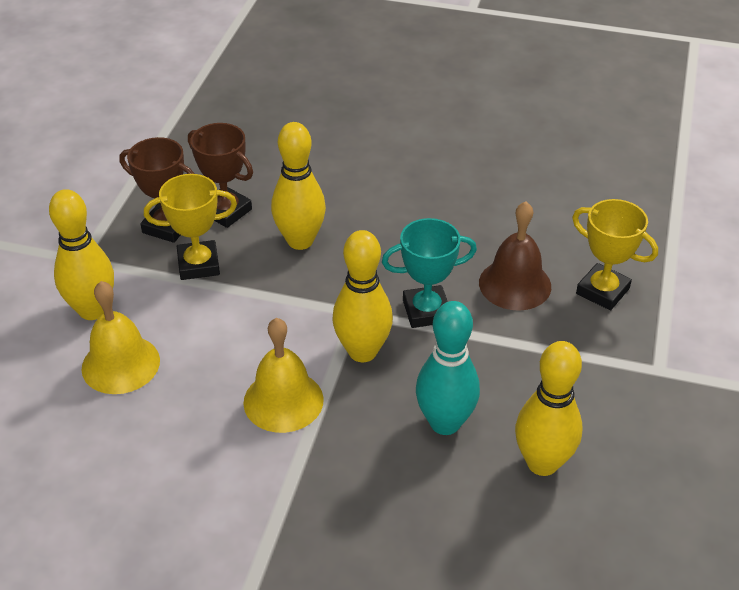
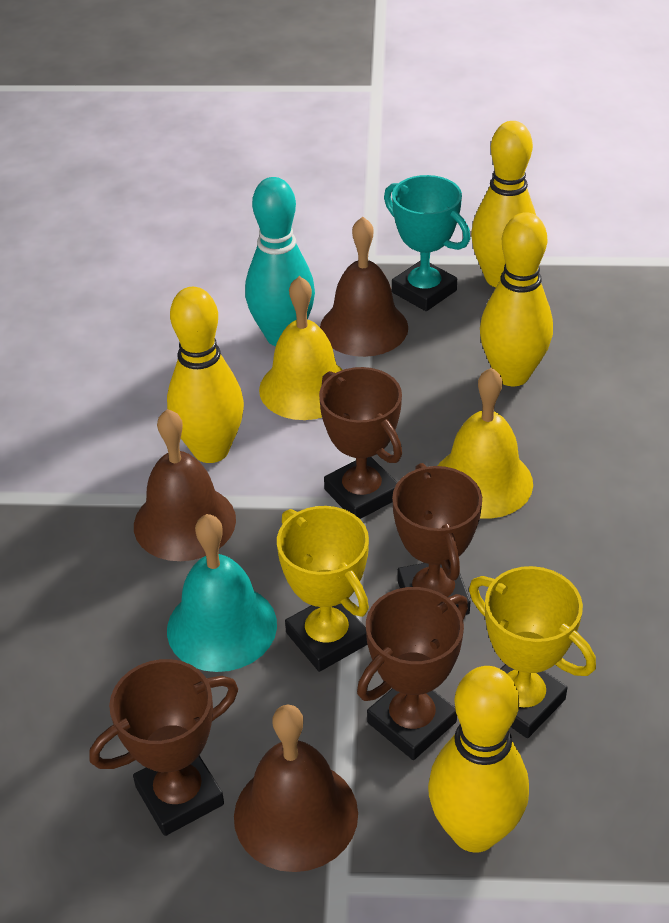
brown bell: 1 -> 3
brown trophy: 2 -> 4
turquoise bell: 0 -> 1

